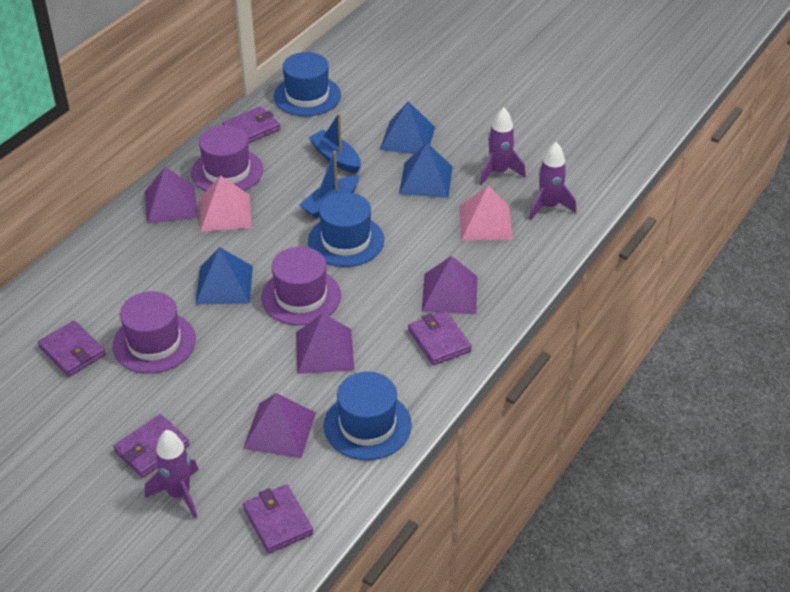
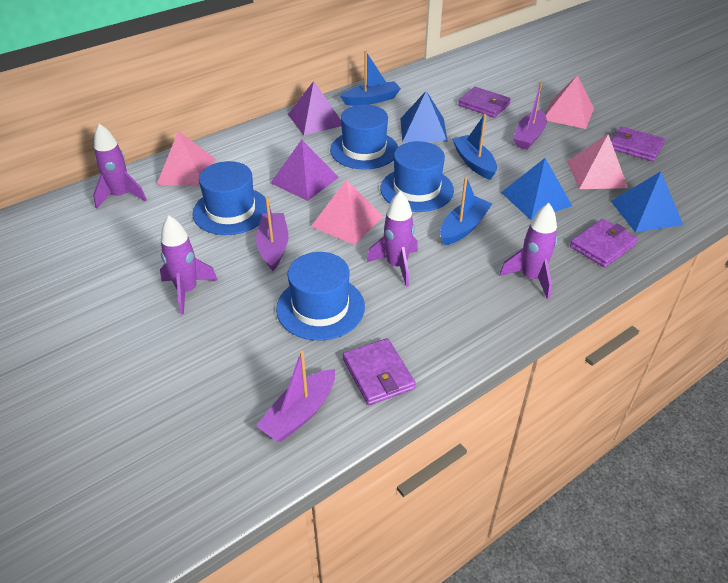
blue boat: 2 -> 3
blue hat: 3 -> 4
pink pyramid: 2 -> 4
purple boat: 0 -> 3
purple hat: 3 -> 0
purple pyramid: 4 -> 2
purple rocket: 3 -> 4
purple wallet: 5 -> 4

